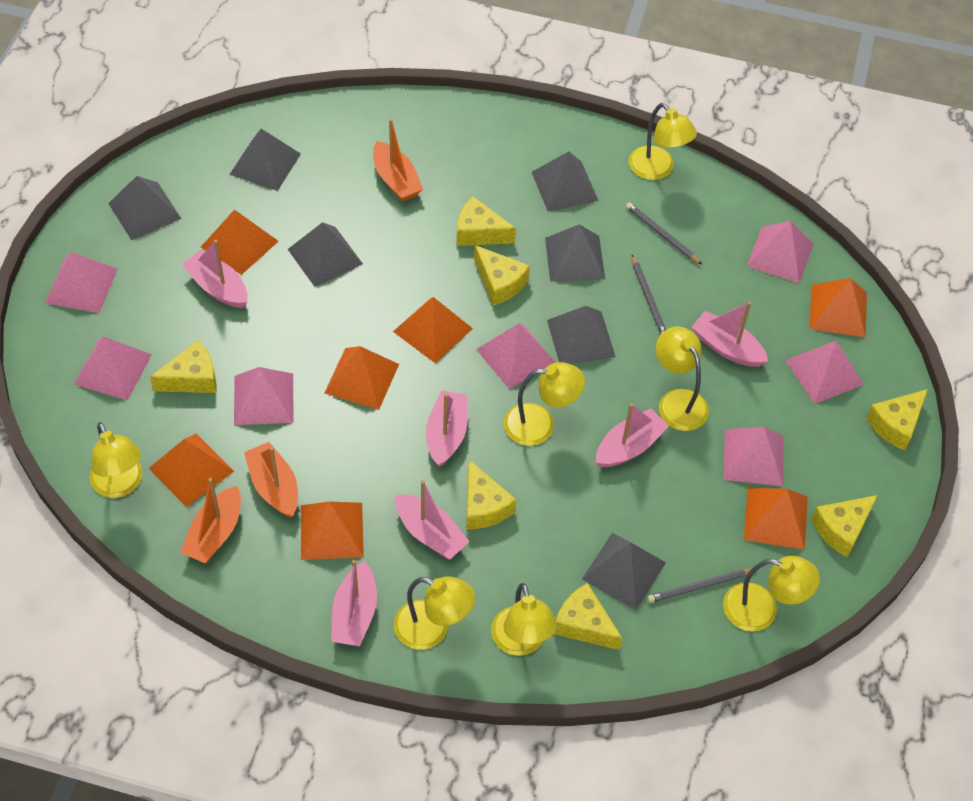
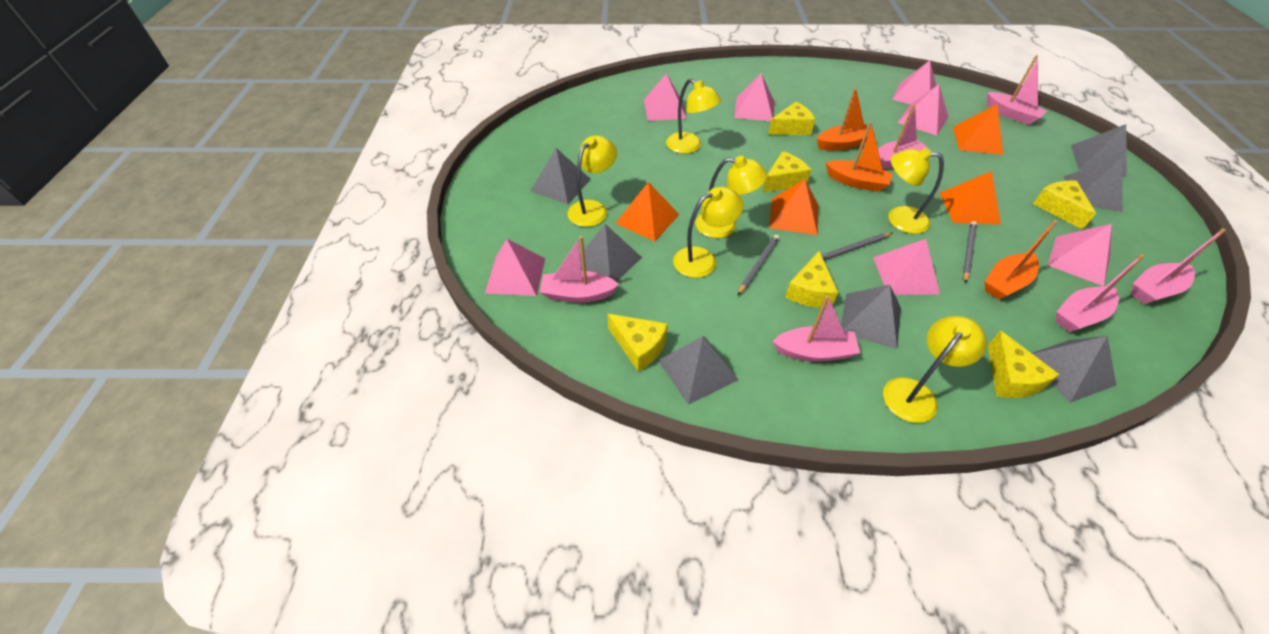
orange pyramid: 7 -> 4
yellow cheese: 7 -> 6
yellow lamp: 7 -> 6

